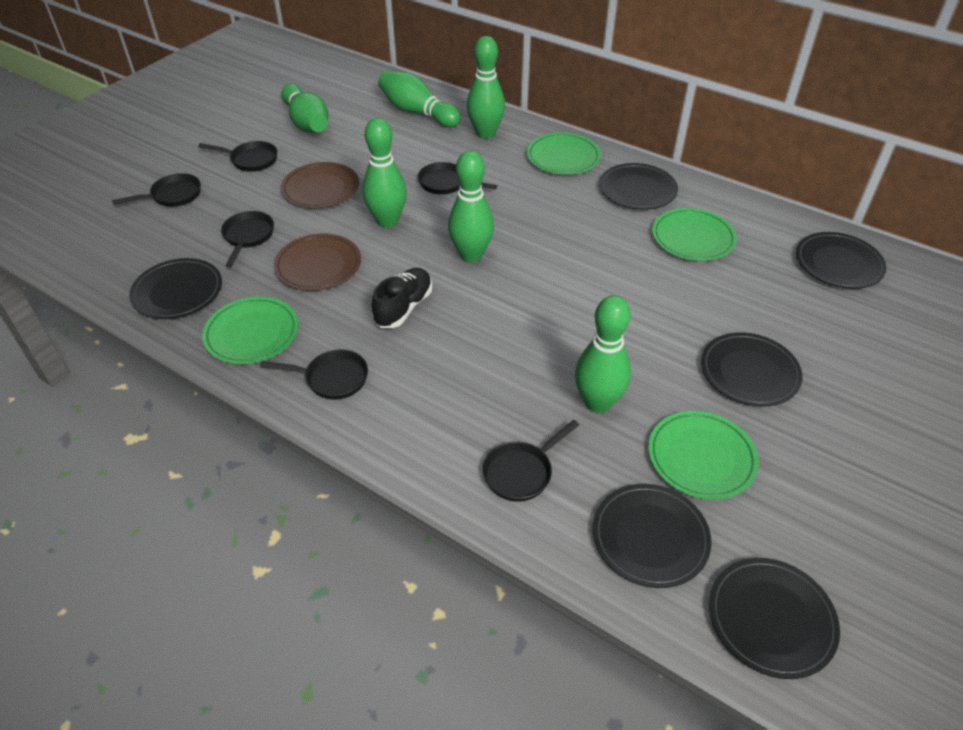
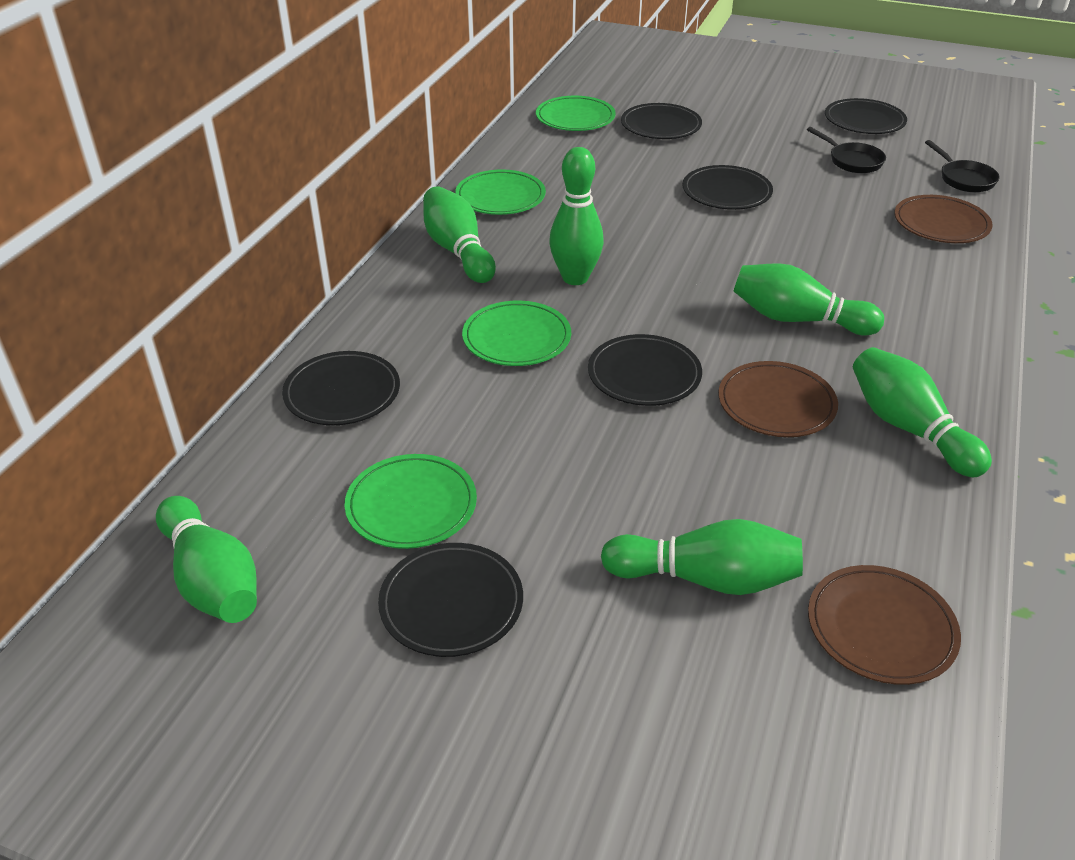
black pan: 6 -> 2
black shoe: 1 -> 0
brown plate: 2 -> 3

